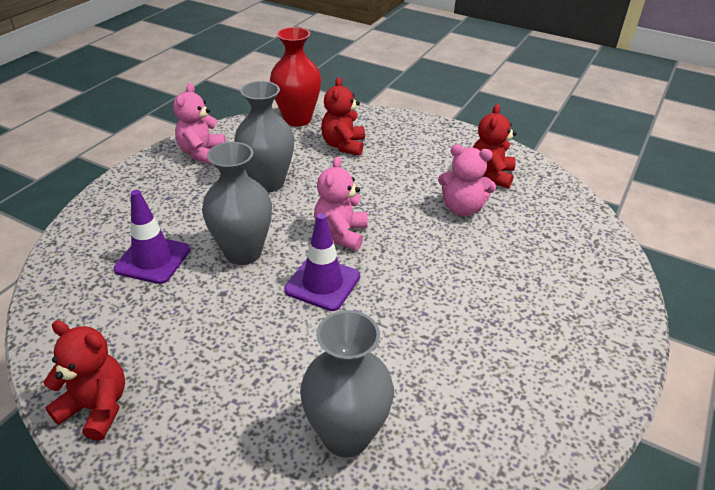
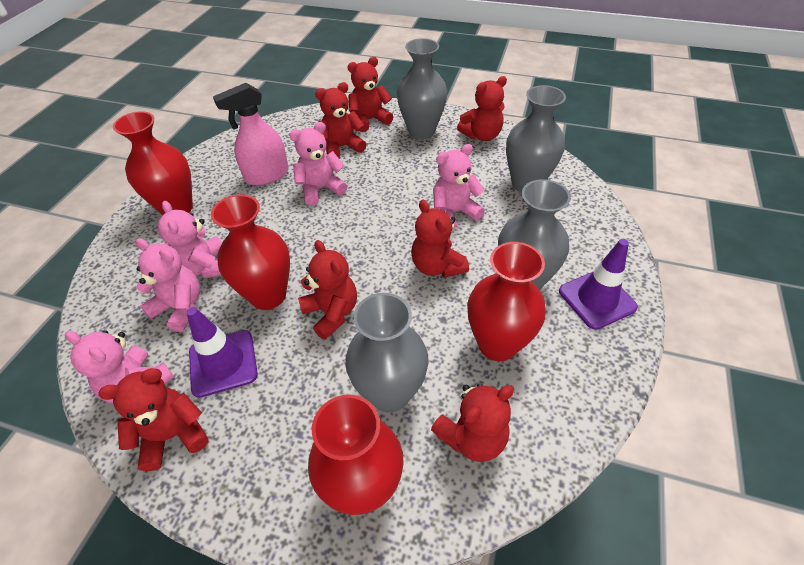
grey vase: 3 -> 4
pink spray bottle: 0 -> 1
pink teddy bear: 3 -> 5
red teddy bear: 3 -> 7
red vase: 1 -> 4

